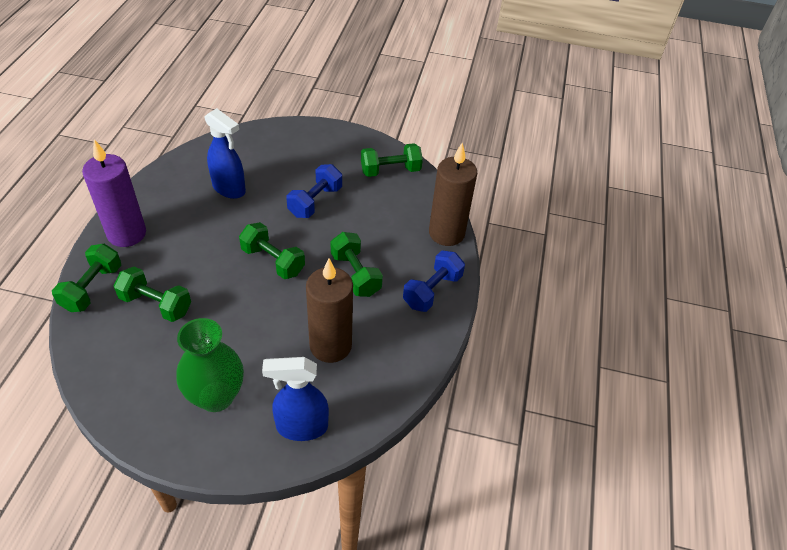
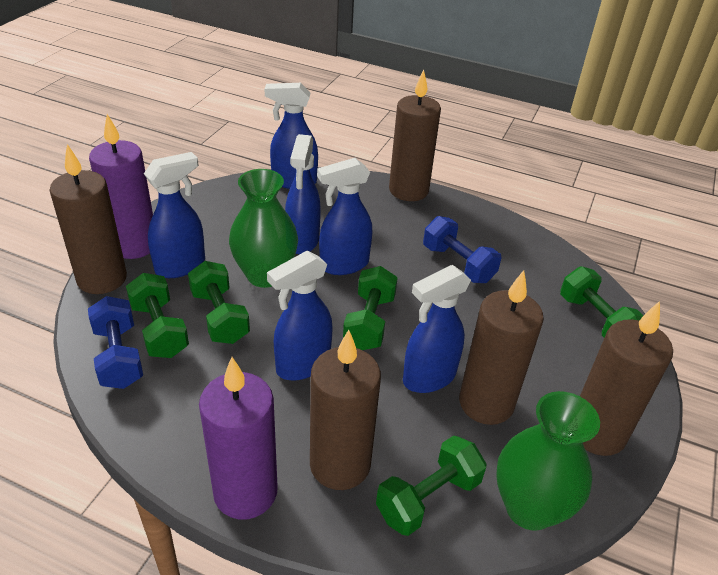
blue spray bottle: 2 -> 6
brown candle: 2 -> 5
green vase: 1 -> 2
purple candle: 1 -> 2

